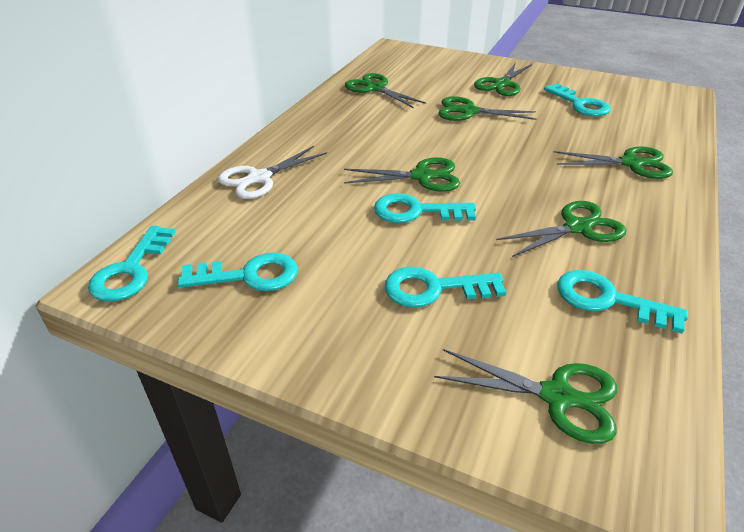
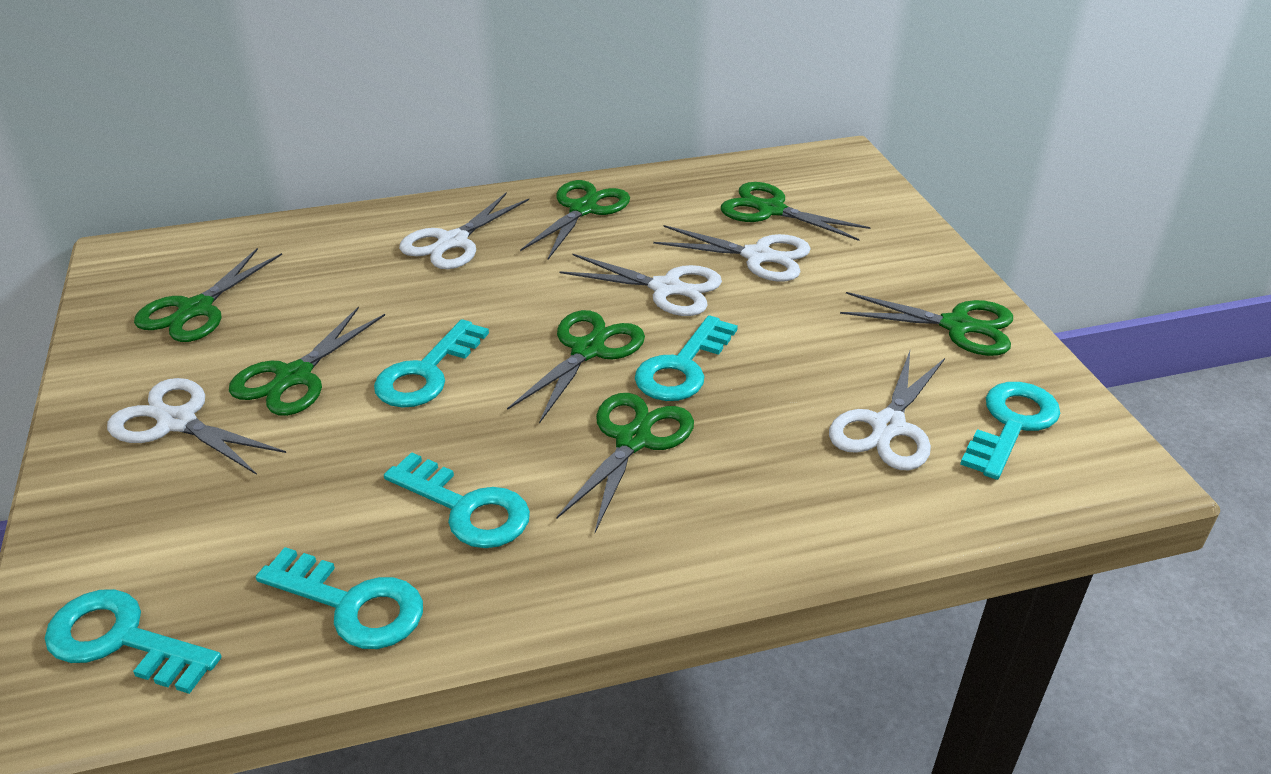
white scissors: 1 -> 5

